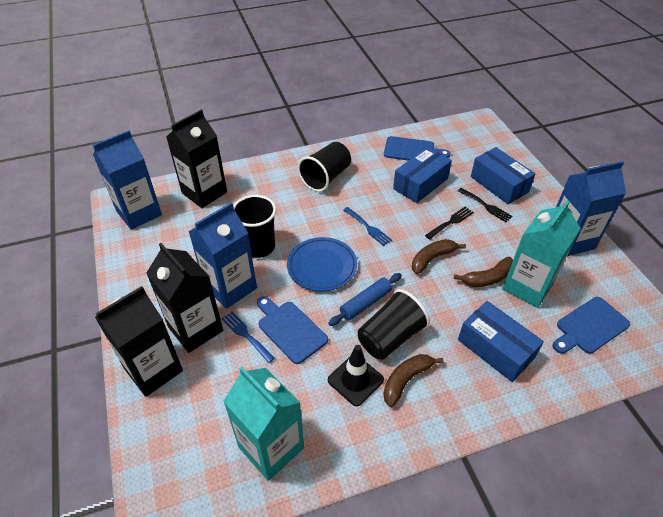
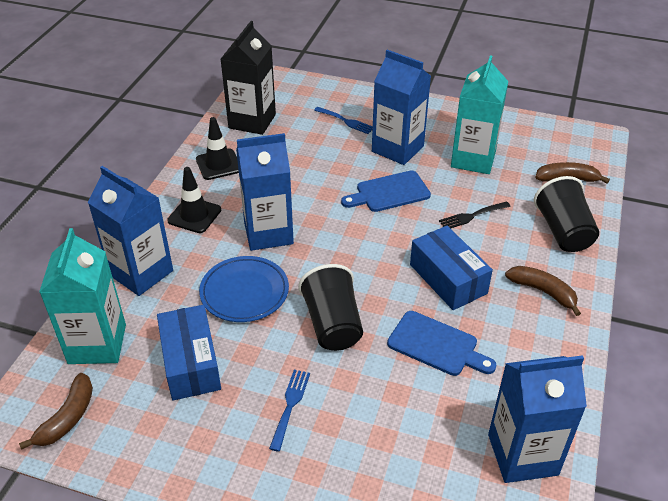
black carton: 3 -> 1
black cup: 3 -> 2
black fork: 2 -> 1
black traffic cone: 1 -> 2
blue box: 3 -> 2
blue carton: 3 -> 4
blue cutting board: 3 -> 2
blue rolling pin: 1 -> 0

